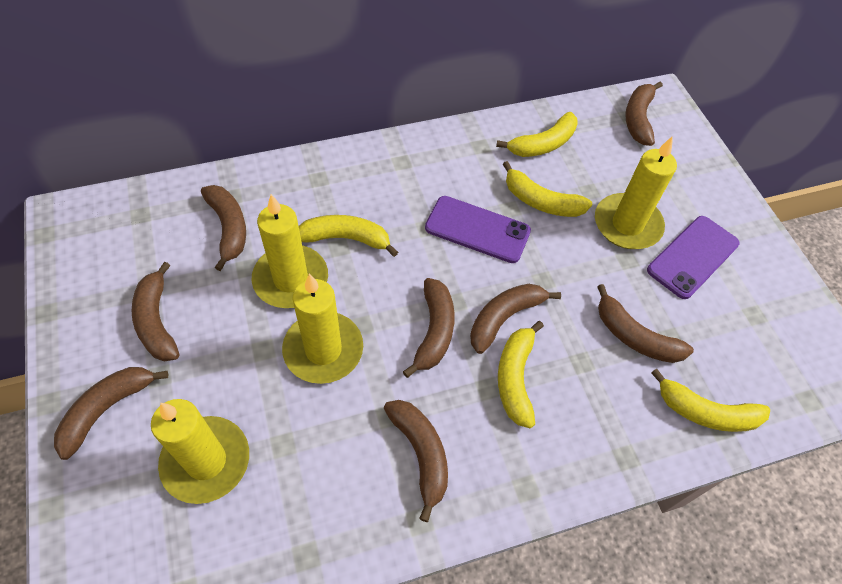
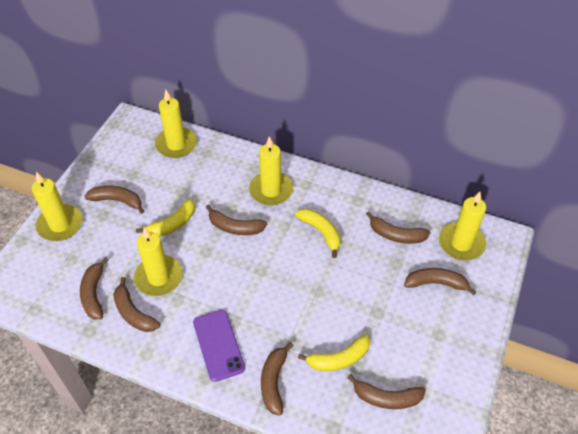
purple phone: 2 -> 1
yellow banana: 5 -> 3
yellow candle: 4 -> 5

